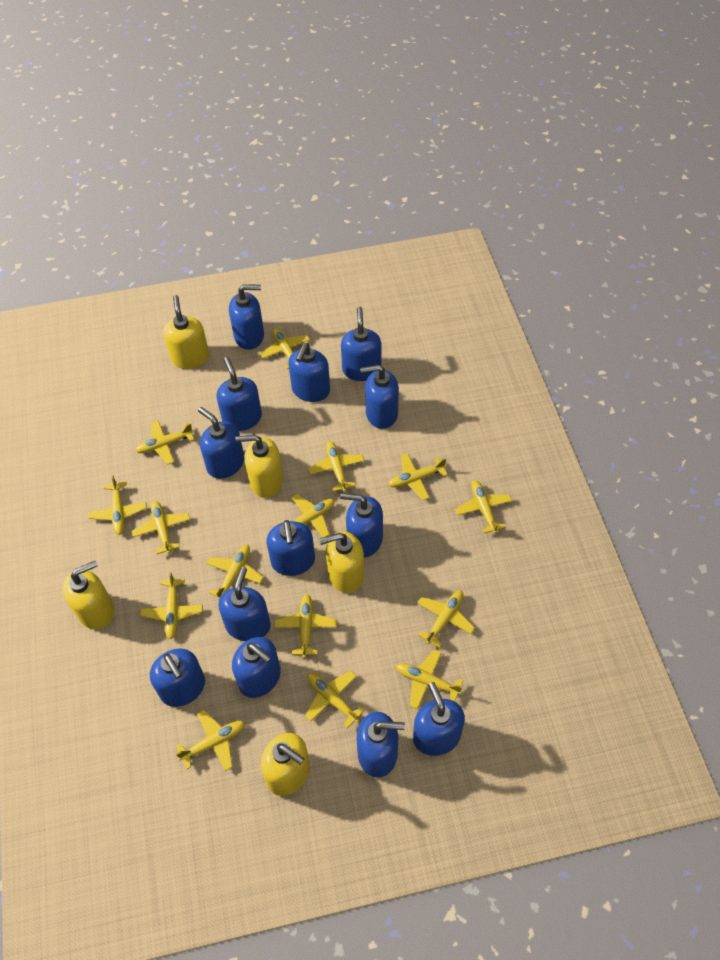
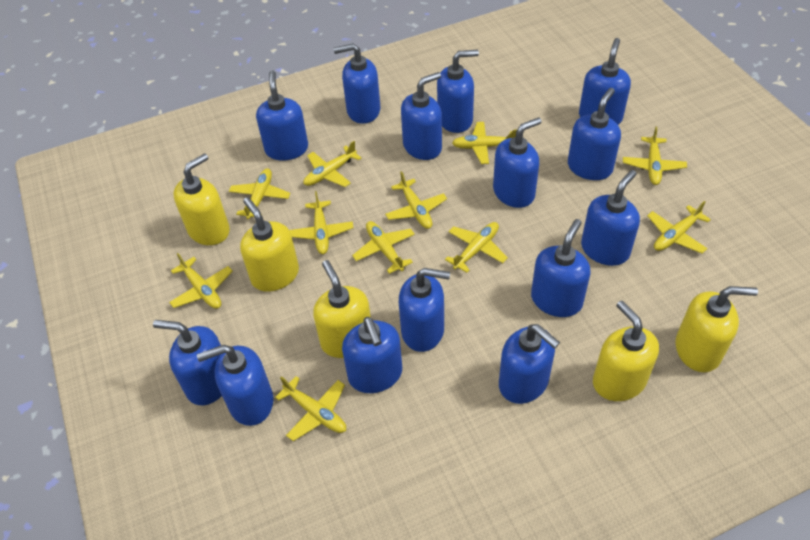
blue soap dispenser: 13 -> 14
yellow plane: 15 -> 11

